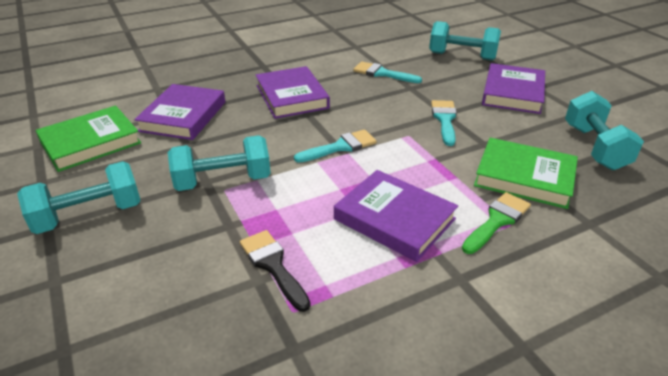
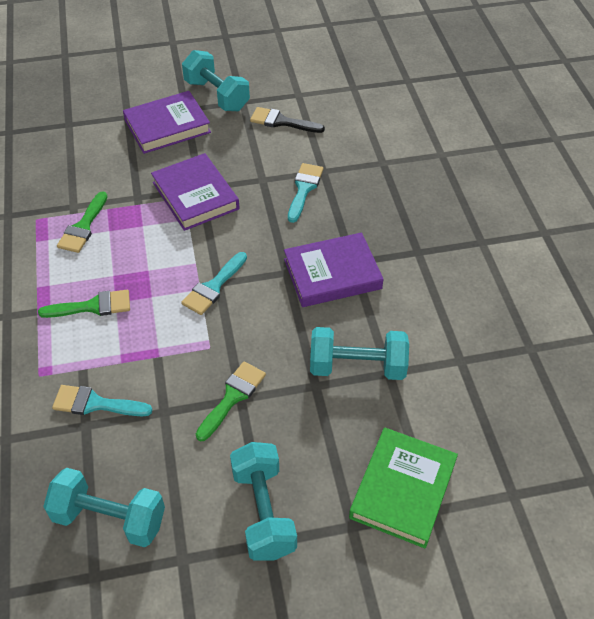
green book: 2 -> 1
green brush: 1 -> 3
purple book: 4 -> 3

